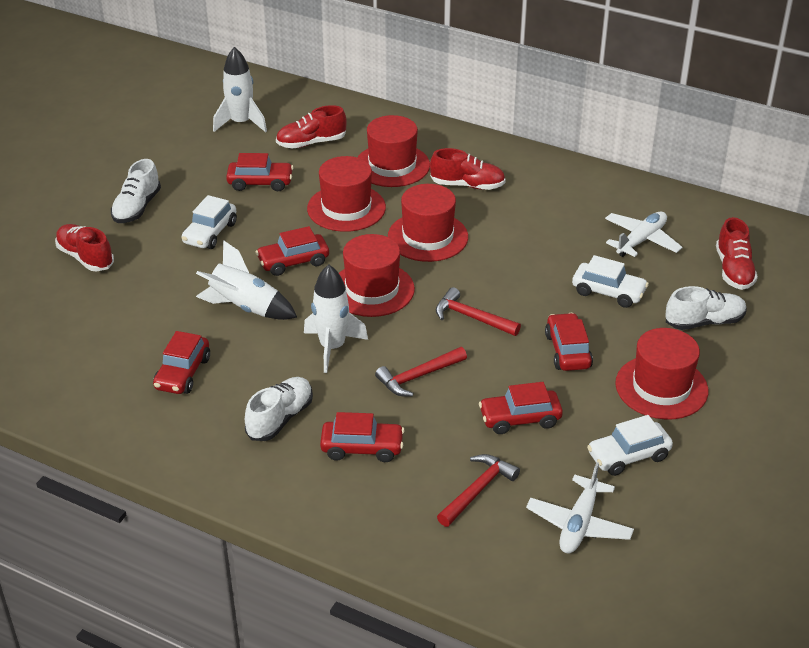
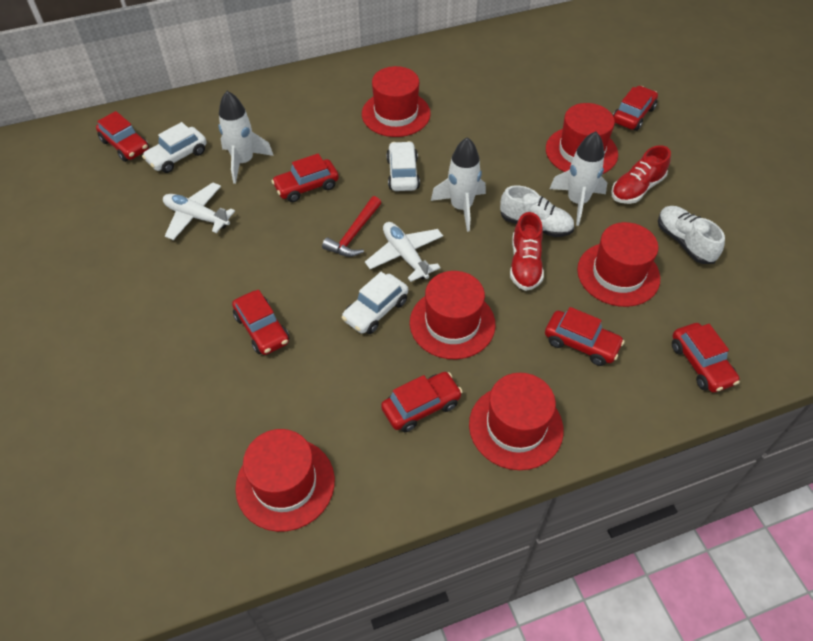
red car: 6 -> 7
red hammer: 3 -> 1
red hat: 5 -> 6
red shoe: 4 -> 2
white shoe: 3 -> 2

